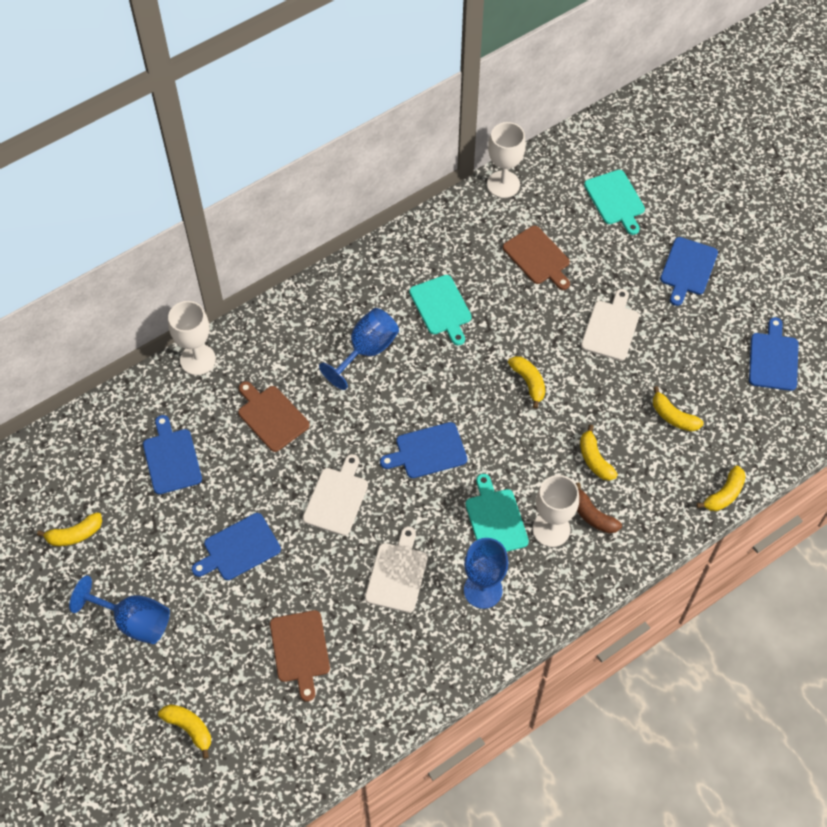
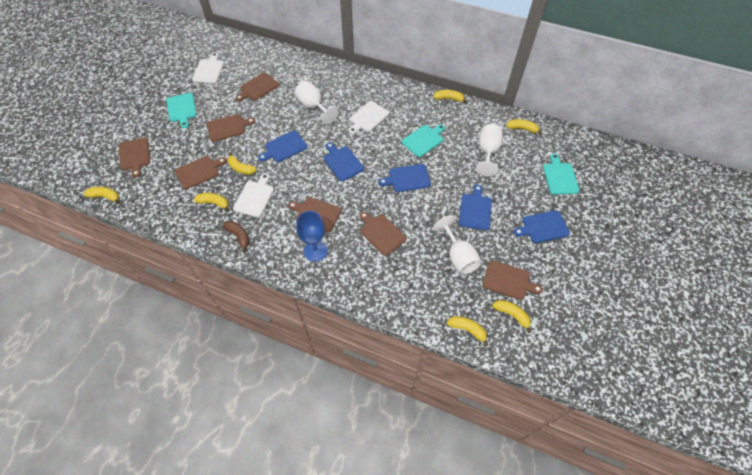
blue goblet: 3 -> 1
brown cutting board: 3 -> 7
yellow banana: 6 -> 7

